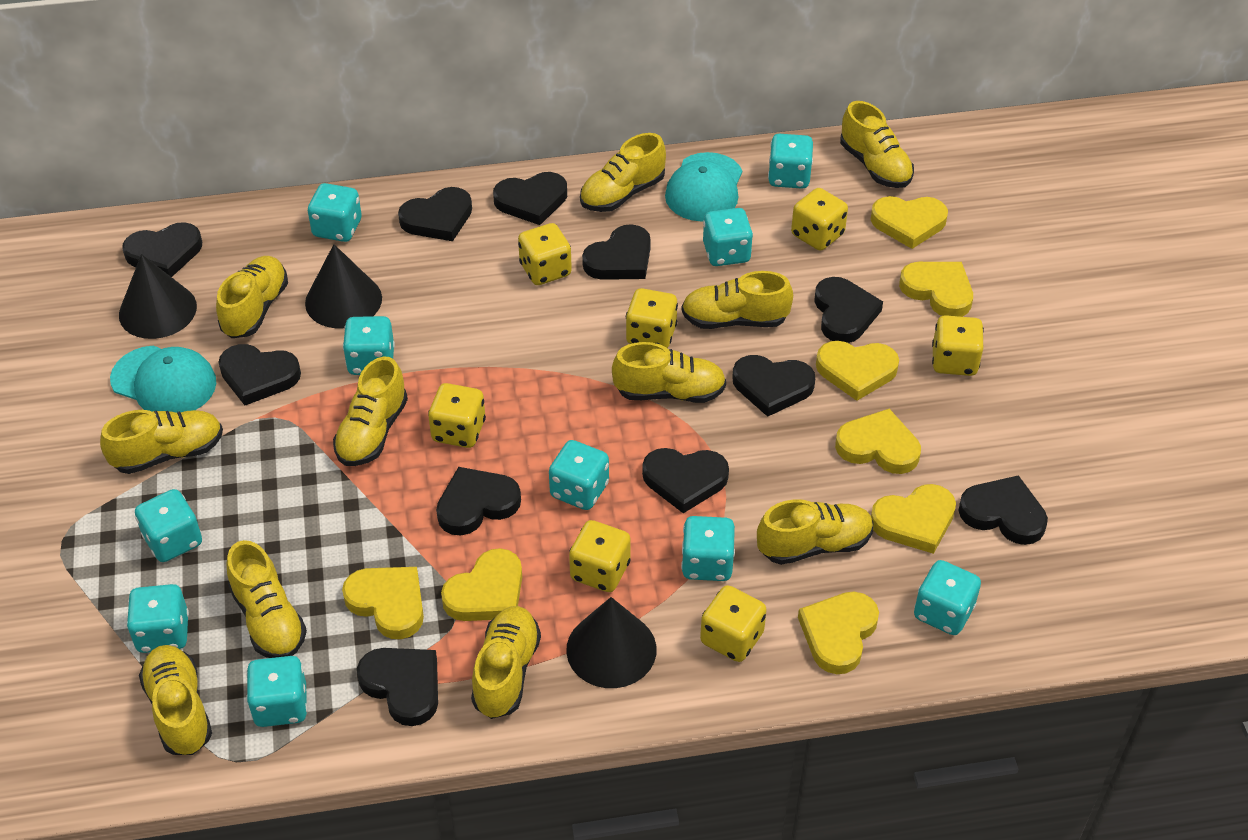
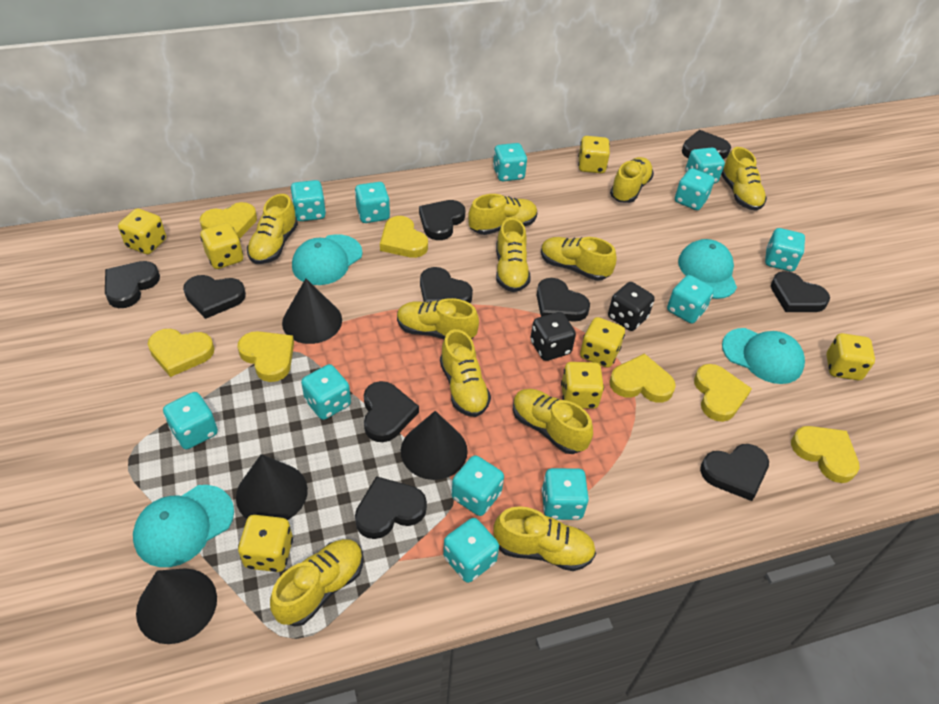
black cone: 3 -> 4
black dice: 0 -> 2
black heart: 11 -> 10
turquoise cap: 2 -> 4
turquoise dice: 10 -> 12
yellow heart: 8 -> 7

